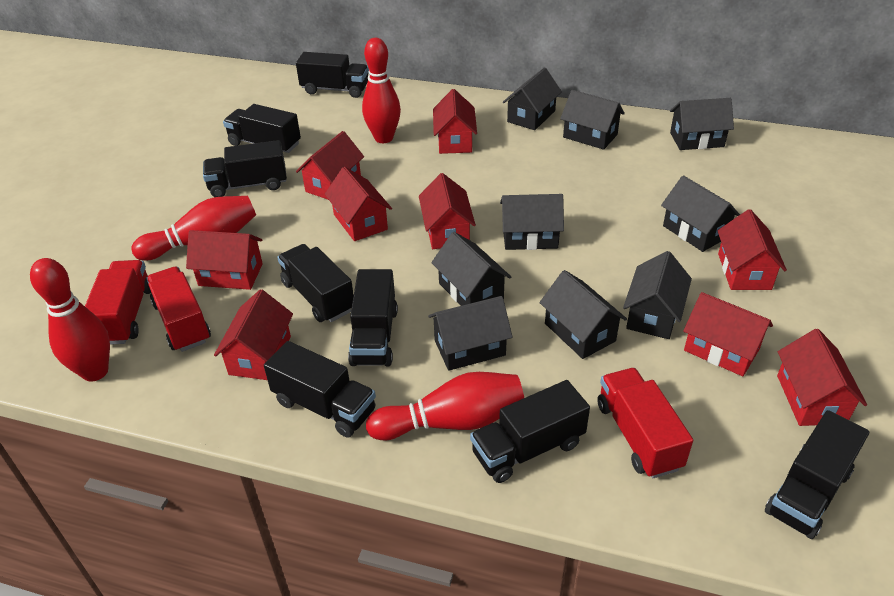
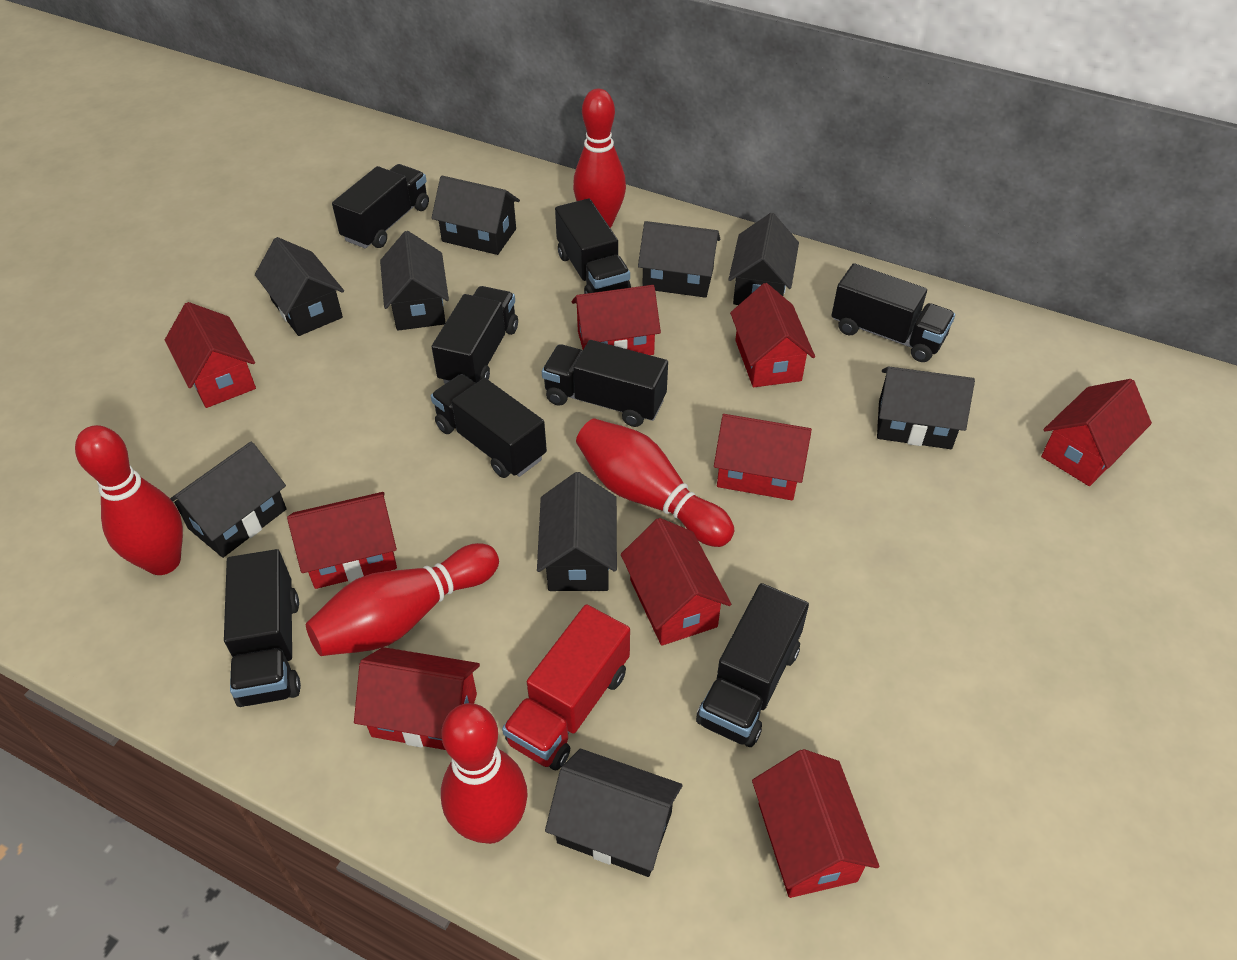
red bowling pin: 4 -> 5
red truck: 3 -> 1

